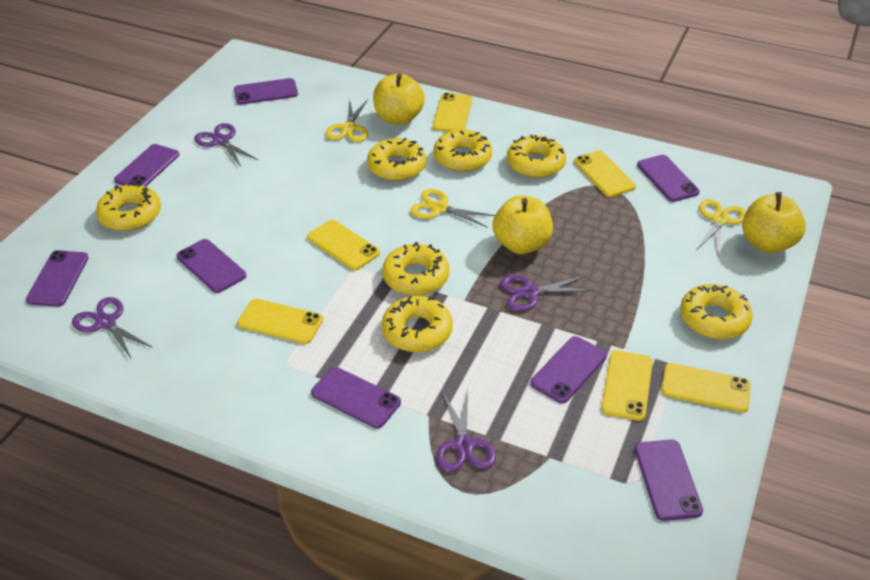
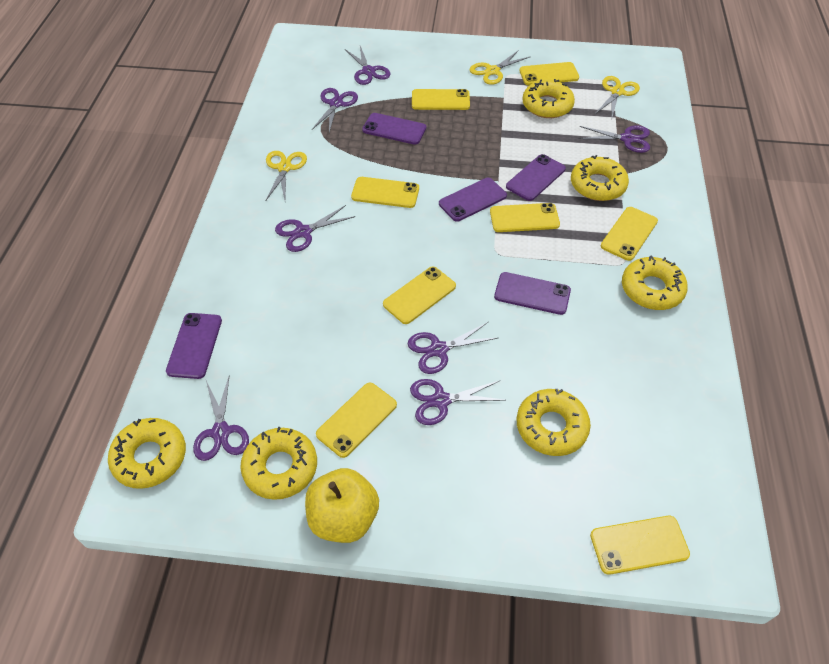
purple phone: 8 -> 5
purple scissors: 4 -> 7
yellow apple: 3 -> 1
yellow donut: 7 -> 6
yellow phone: 6 -> 8

